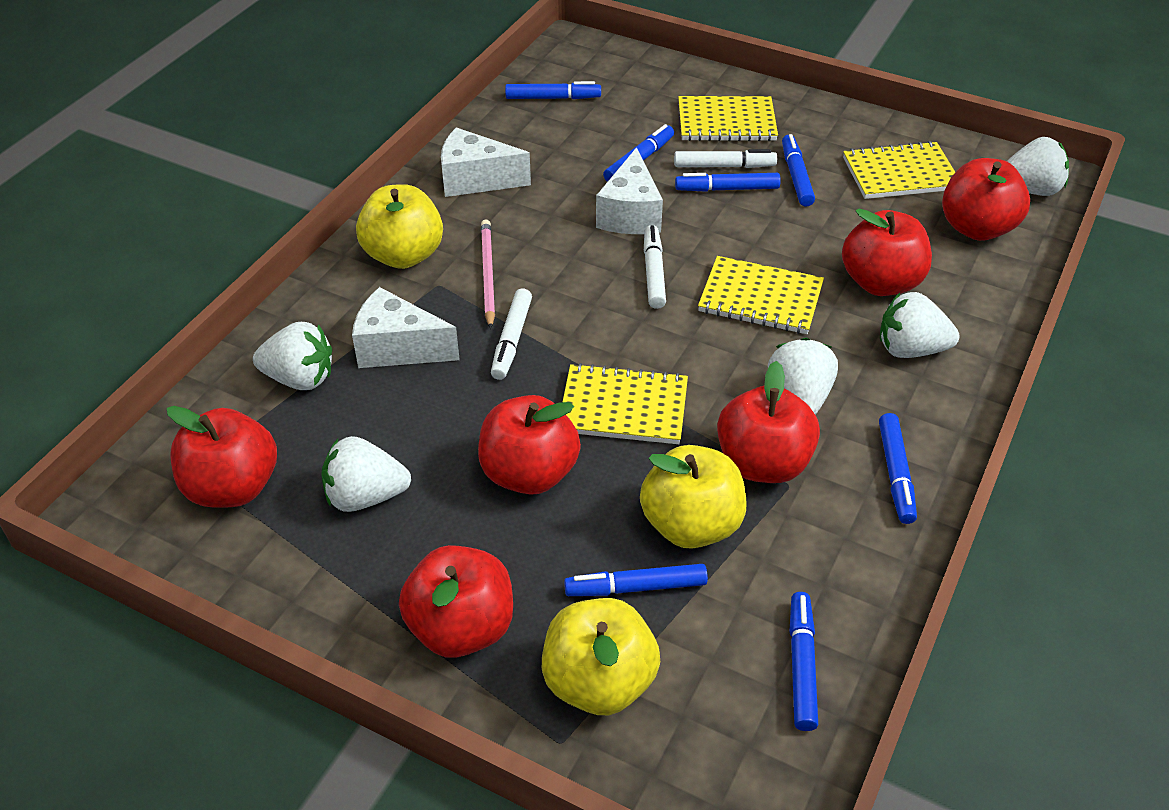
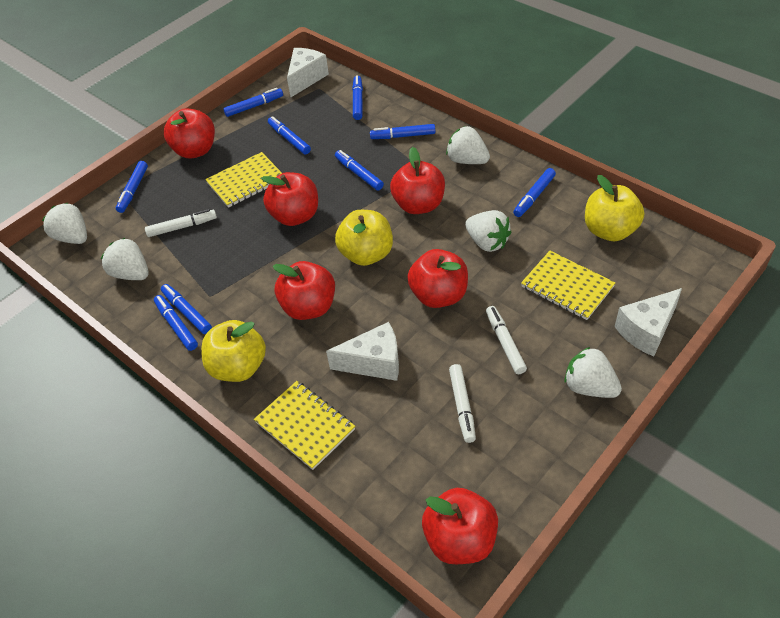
blue marker: 7 -> 9
pink pencil: 1 -> 0
yellow notebook: 4 -> 3

